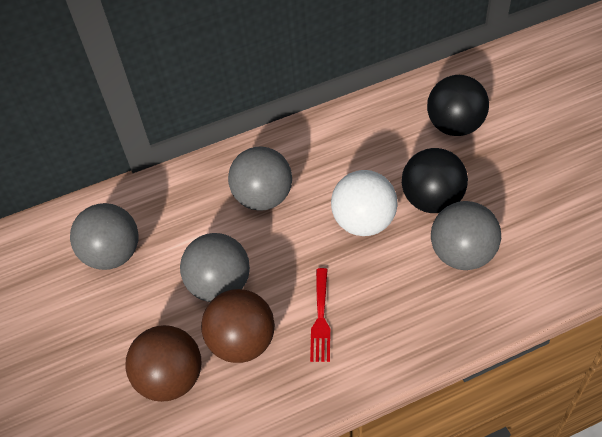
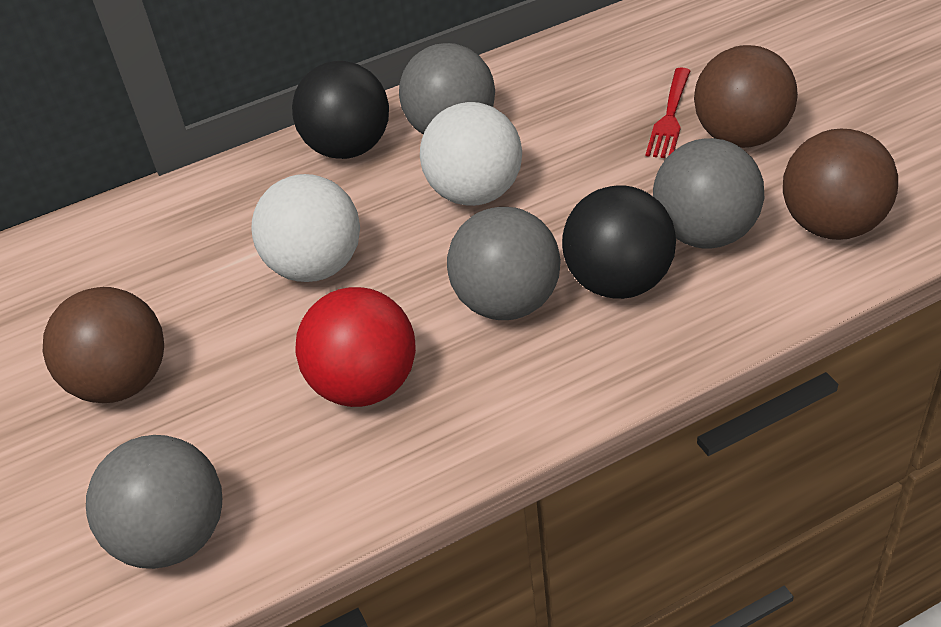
brown ball: 2 -> 3
red ball: 0 -> 1
white ball: 1 -> 2

